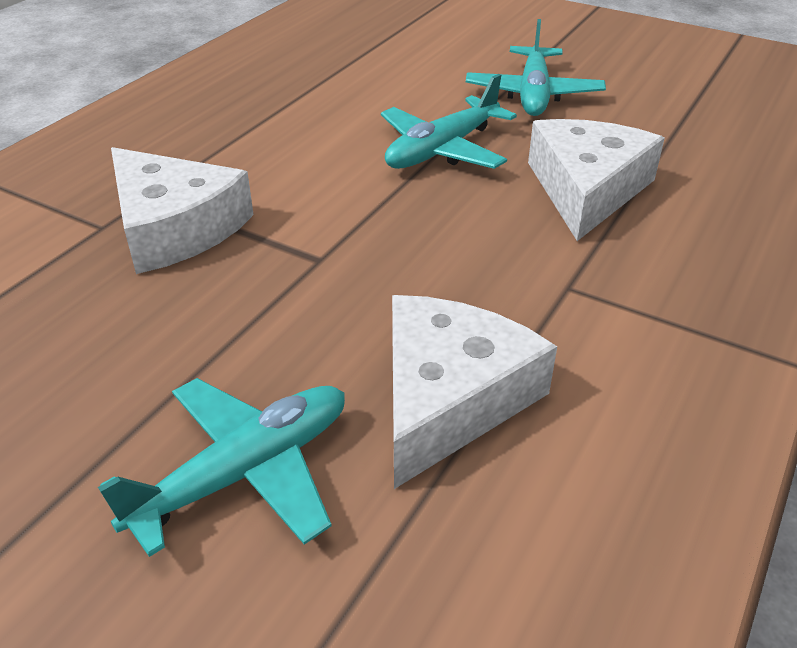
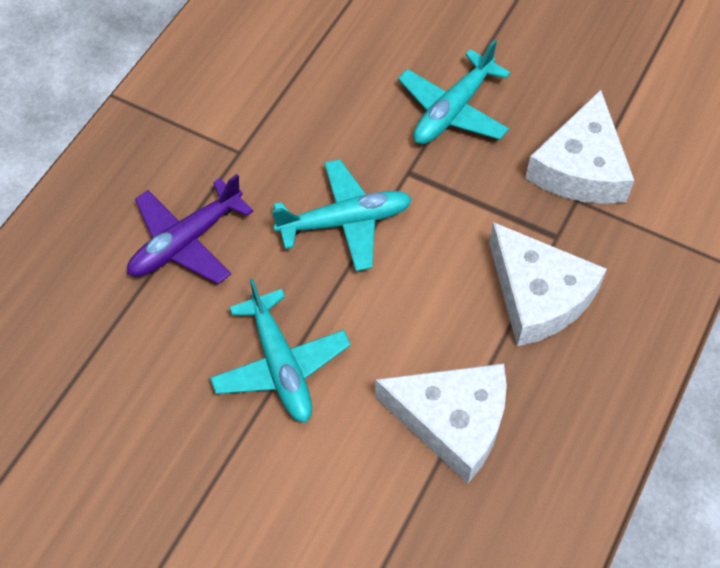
purple plane: 0 -> 1

